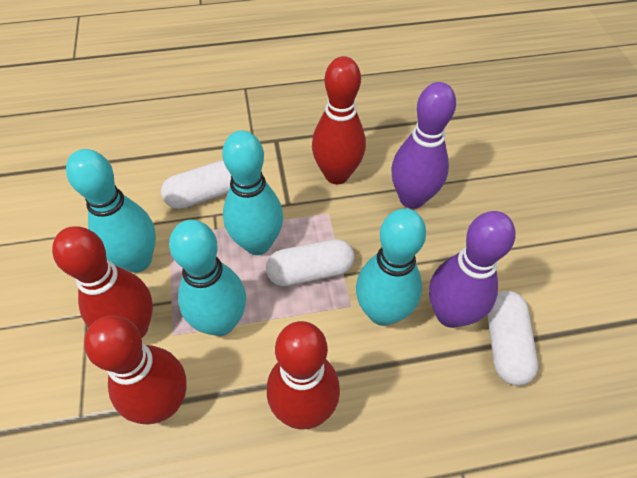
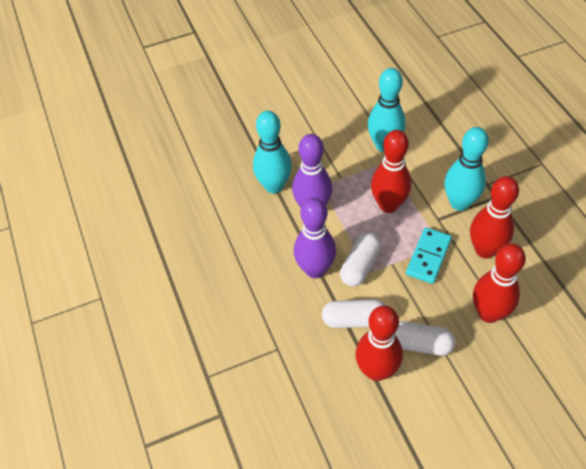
turquoise bowling pin: 4 -> 3
turquoise domino: 0 -> 1

